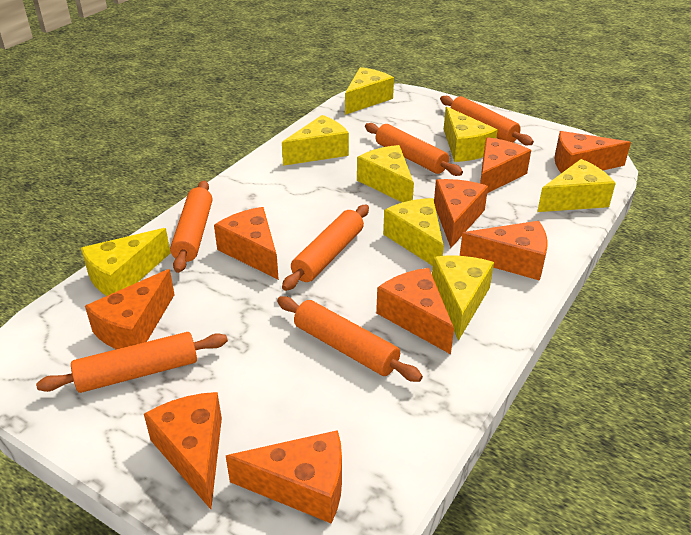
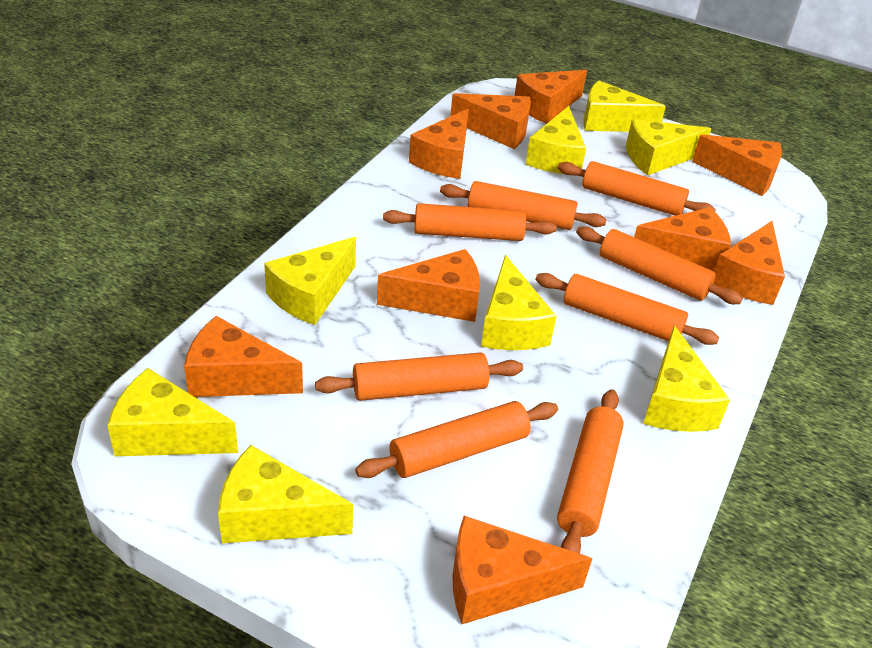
orange rolling pin: 6 -> 8

